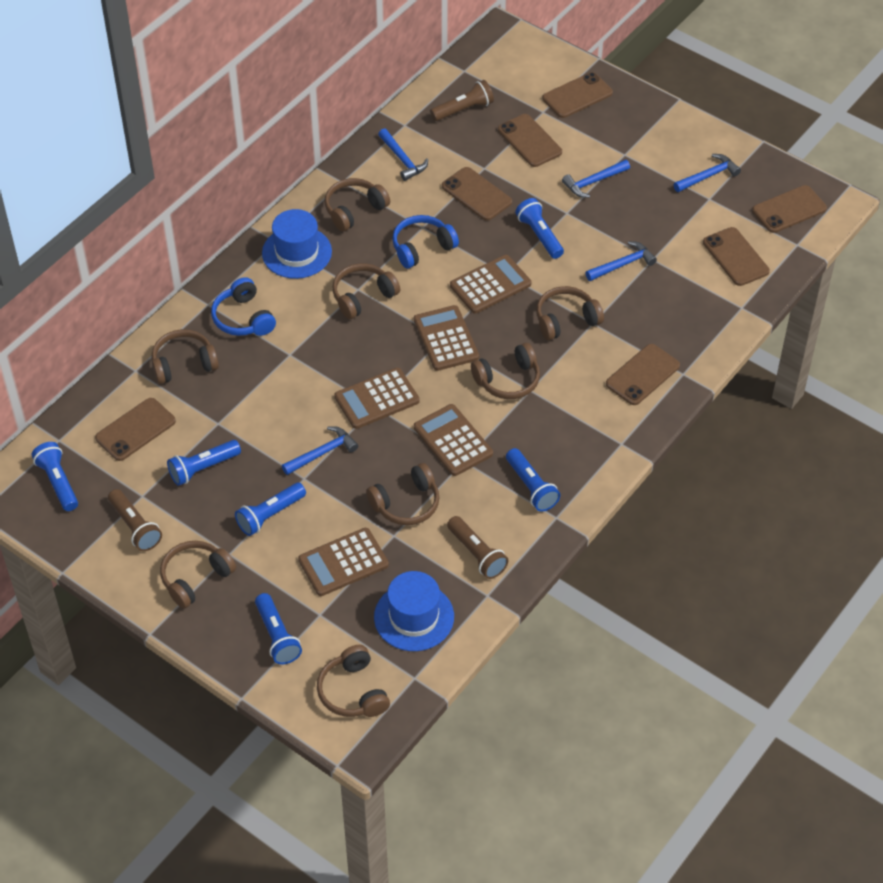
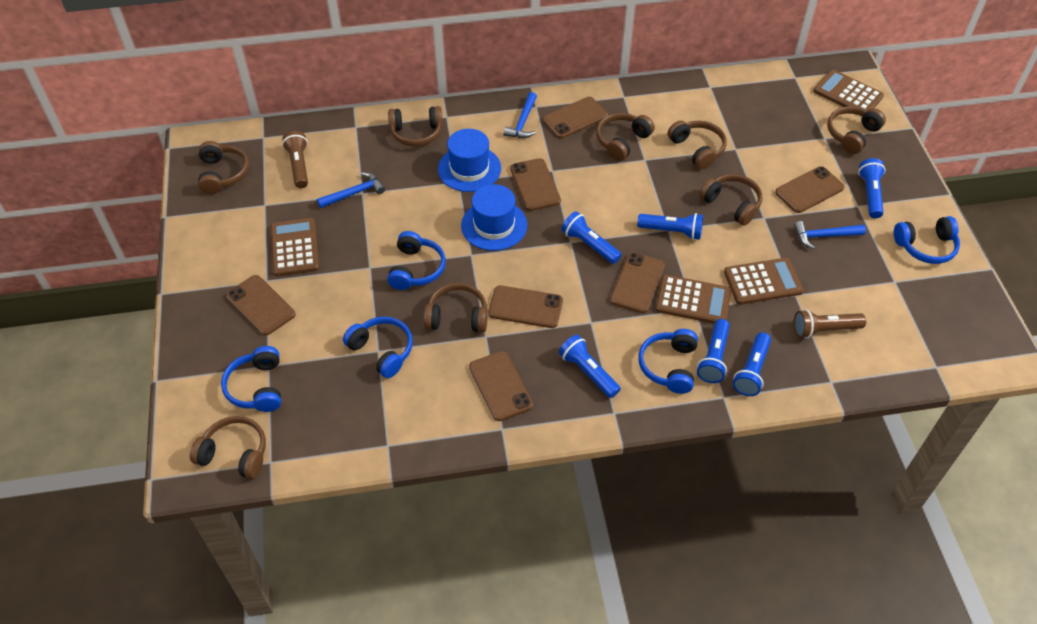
blue hammer: 5 -> 3
blue headphones: 2 -> 5
brown calculator: 5 -> 4
brown flashlight: 3 -> 2

